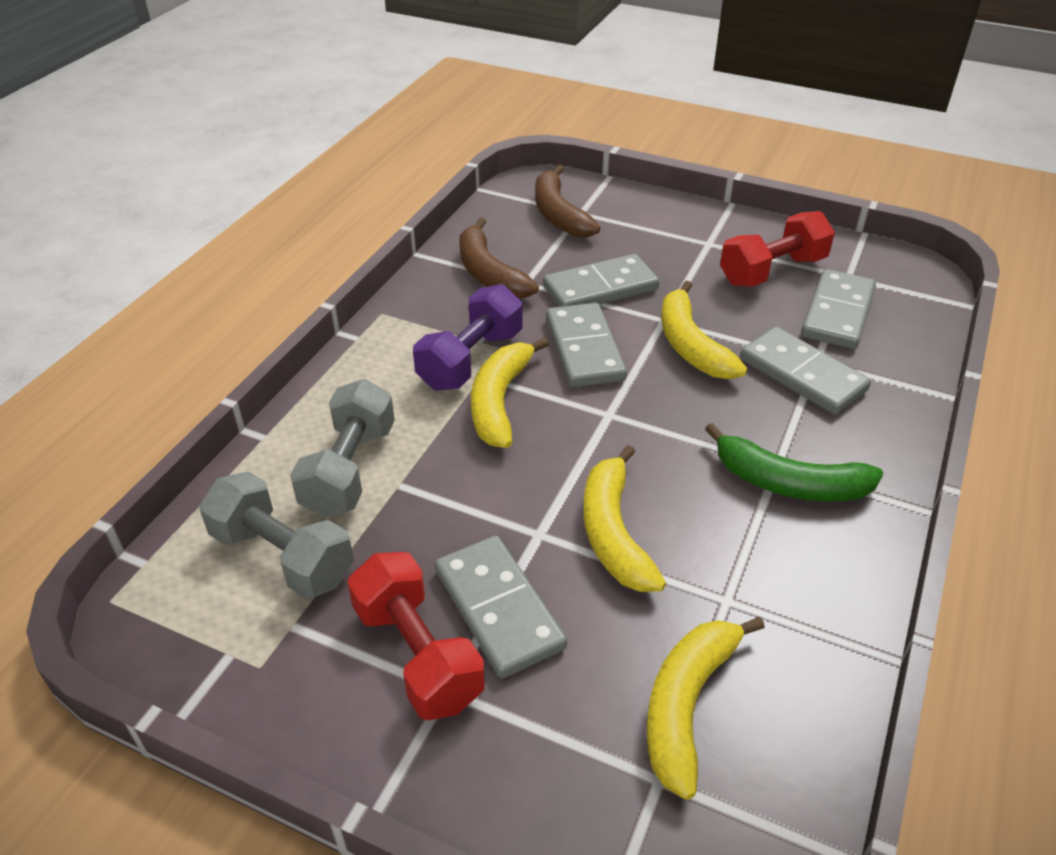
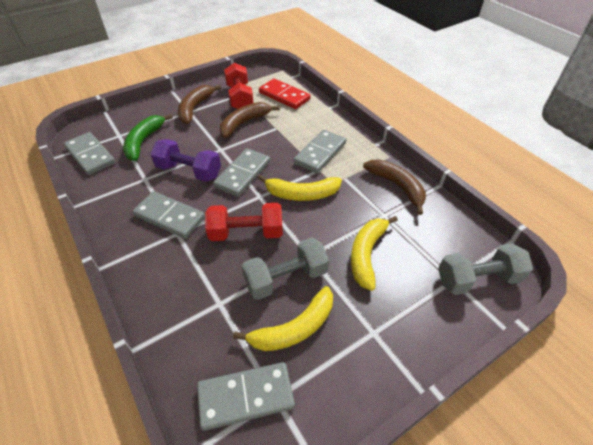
brown banana: 2 -> 3
red domino: 0 -> 1
yellow banana: 4 -> 3

